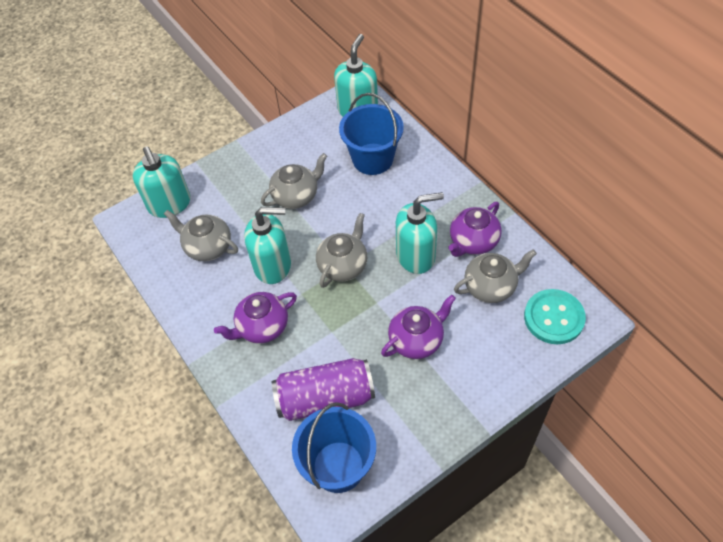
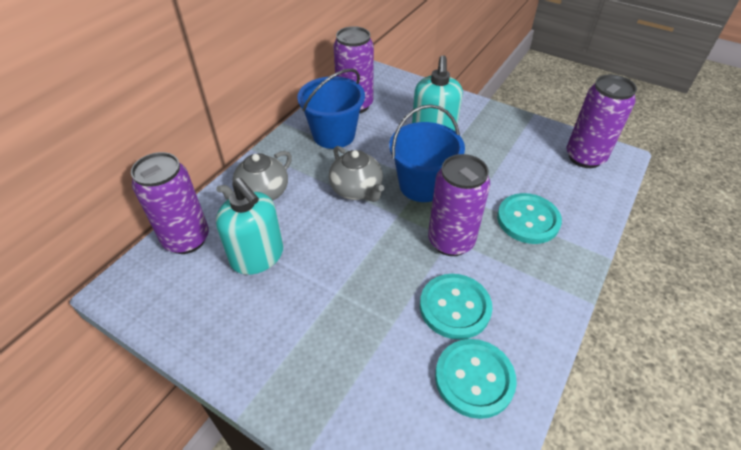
grey teapot: 4 -> 2
purple can: 1 -> 4
purple teapot: 3 -> 0
turquoise button: 1 -> 3
turquoise soap dispenser: 4 -> 2

